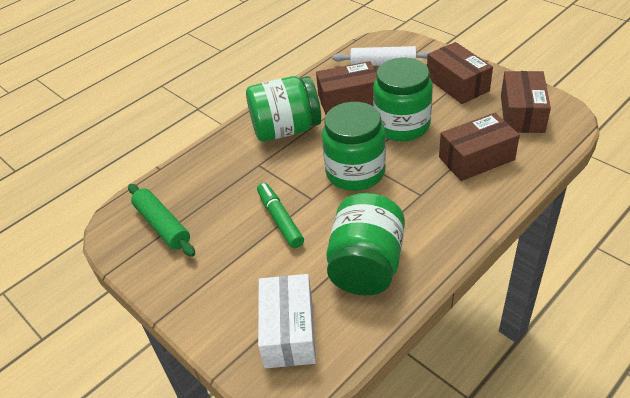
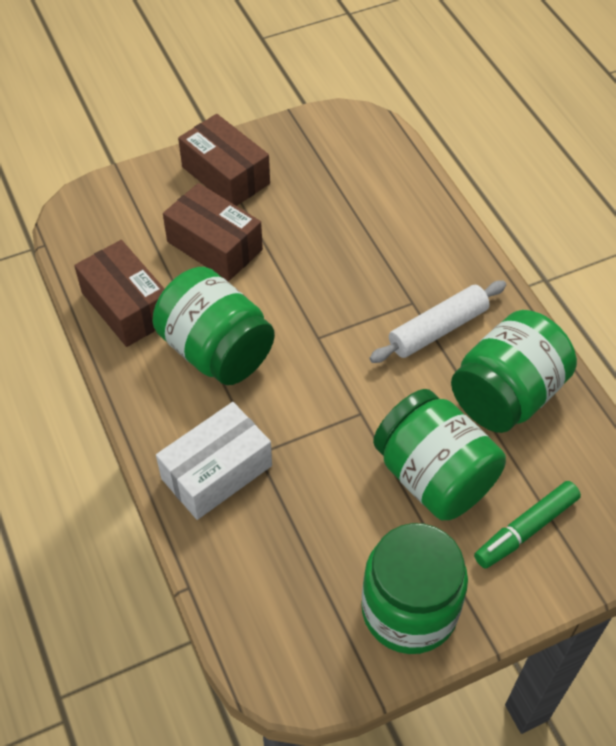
brown box: 4 -> 3
green rolling pin: 1 -> 0

